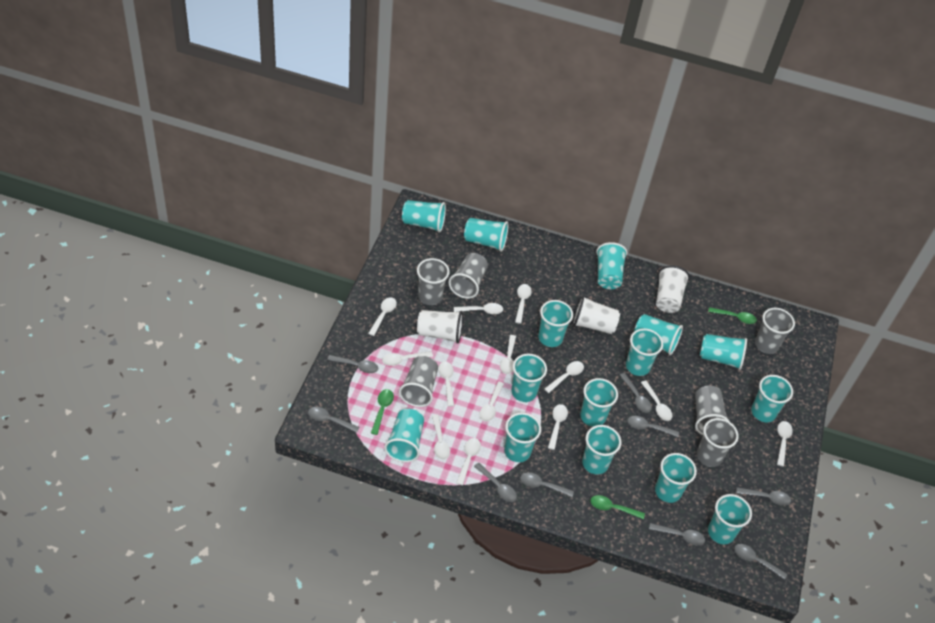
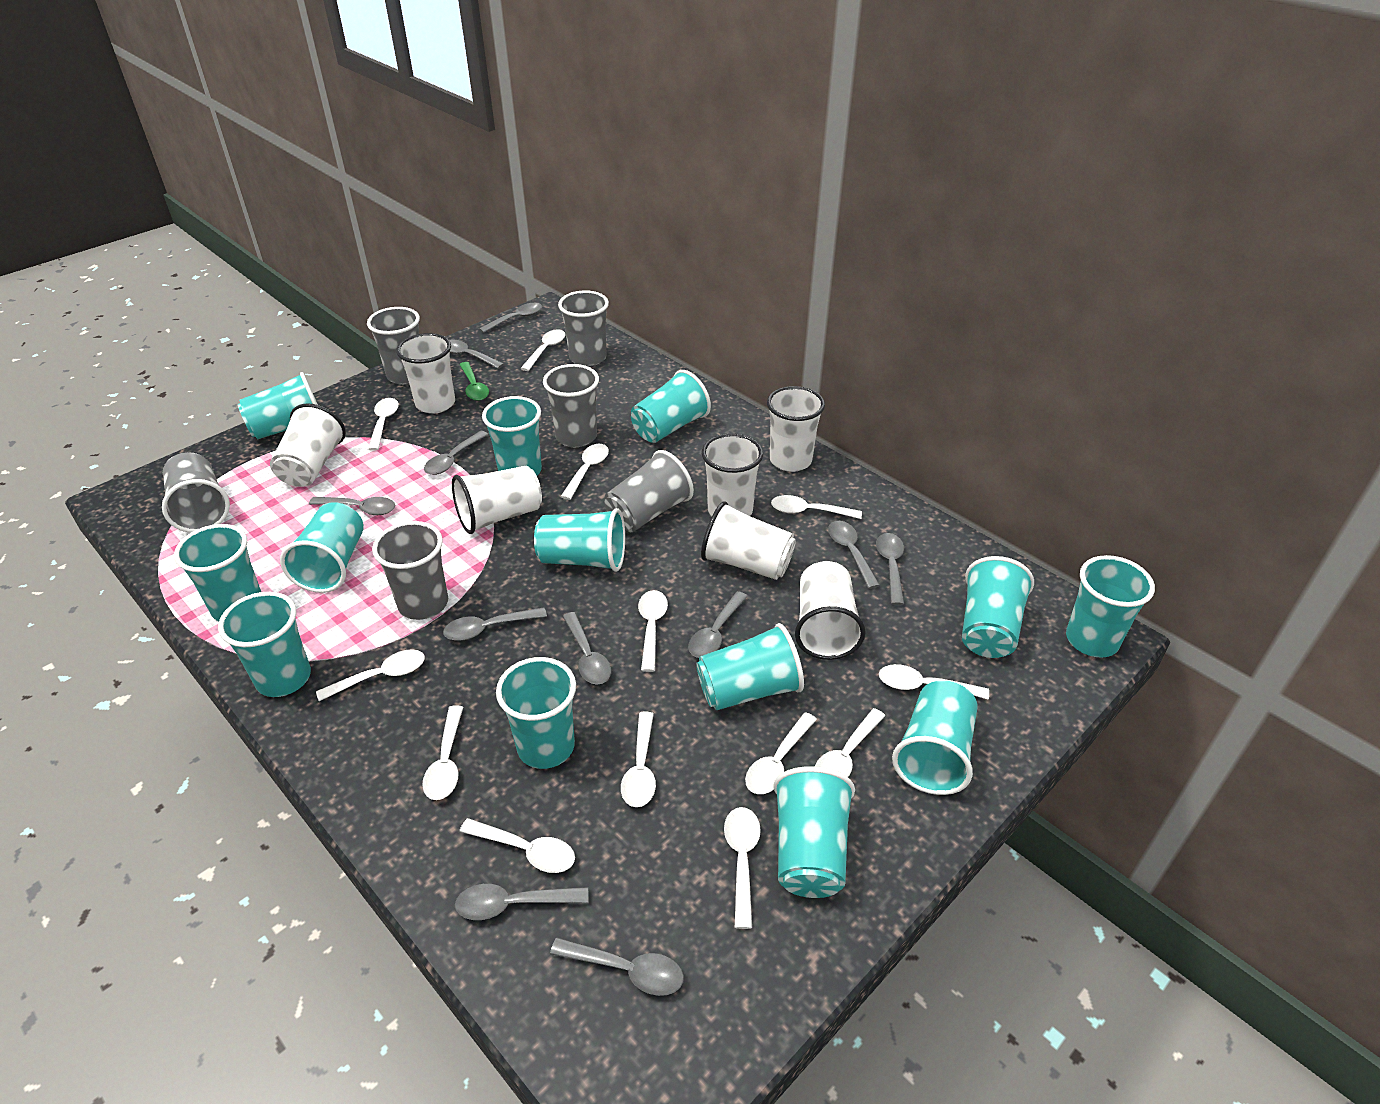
green spoon: 3 -> 1
grey spoon: 9 -> 11
turquoise cup: 15 -> 13
white cup: 3 -> 7

